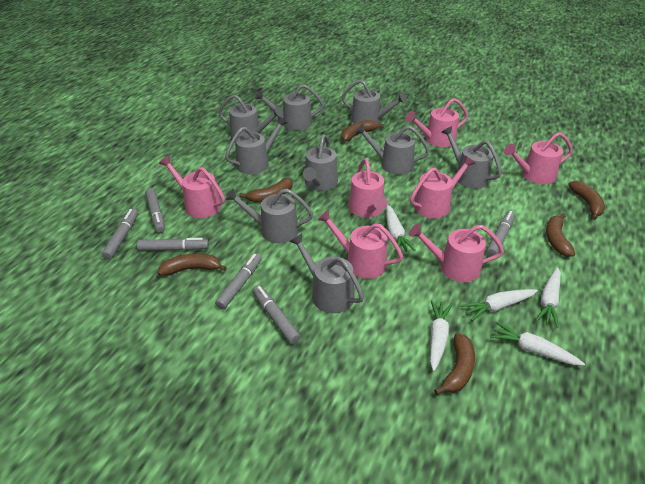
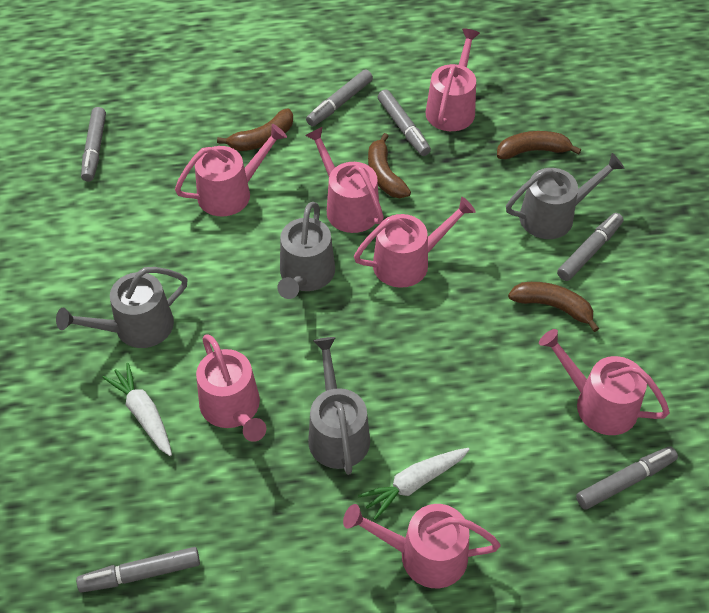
brown banana: 6 -> 4
grey watering can: 9 -> 4
white carrot: 5 -> 2

